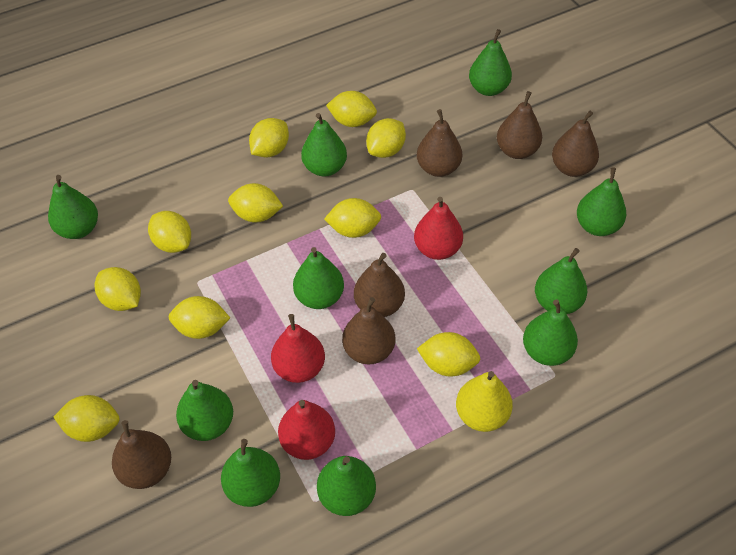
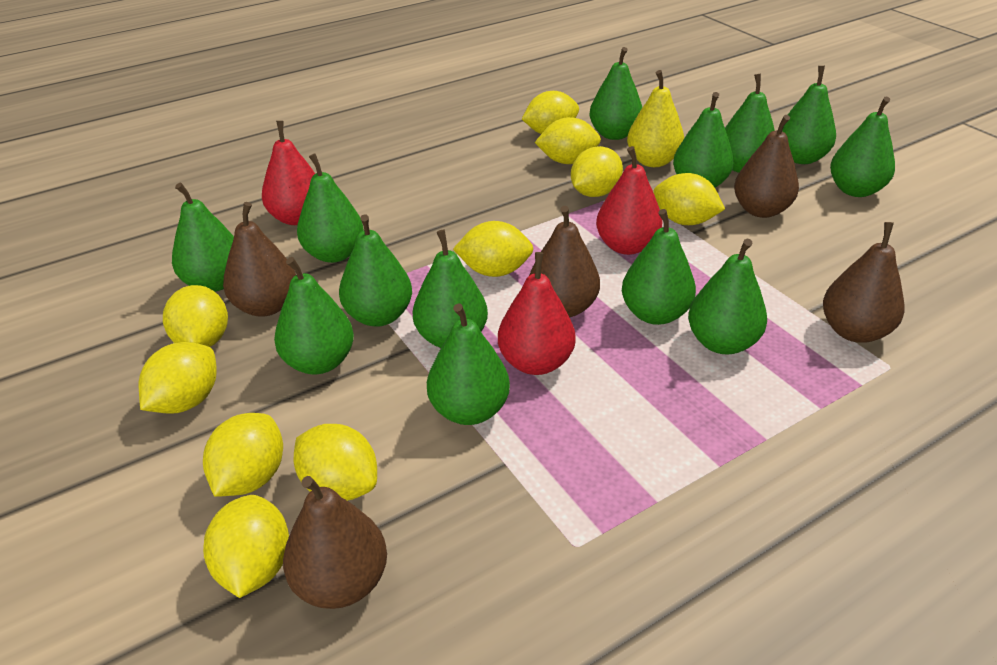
brown pear: 6 -> 5
green pear: 10 -> 13

